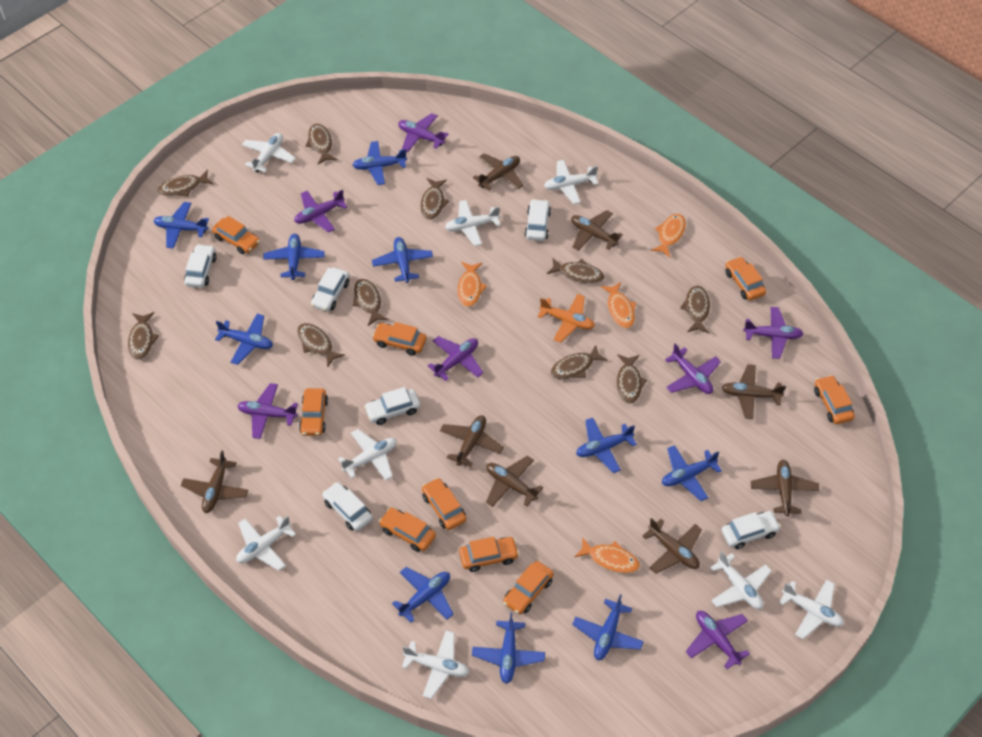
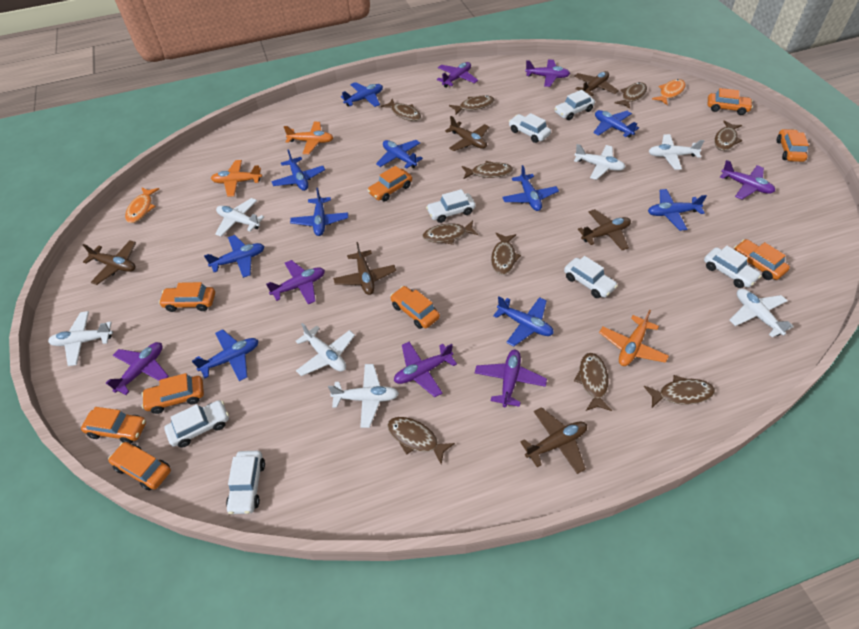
brown plane: 8 -> 6
orange fish: 4 -> 2
orange plane: 1 -> 3
white car: 6 -> 7
white plane: 8 -> 7

